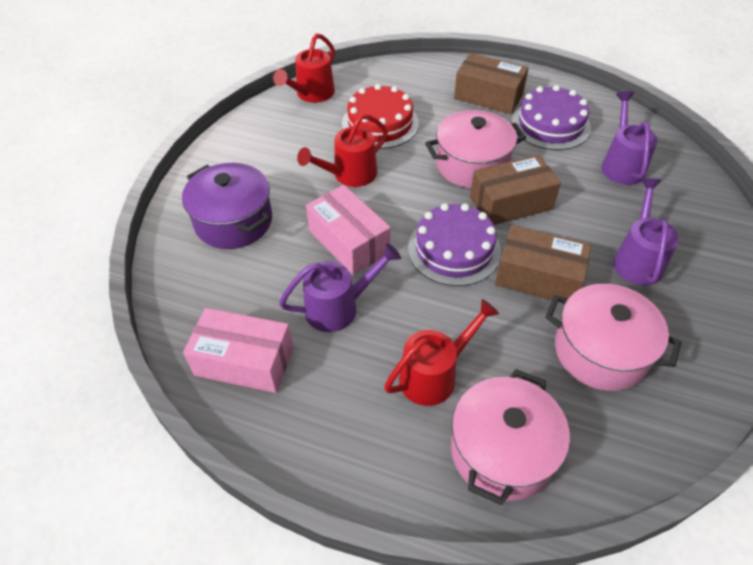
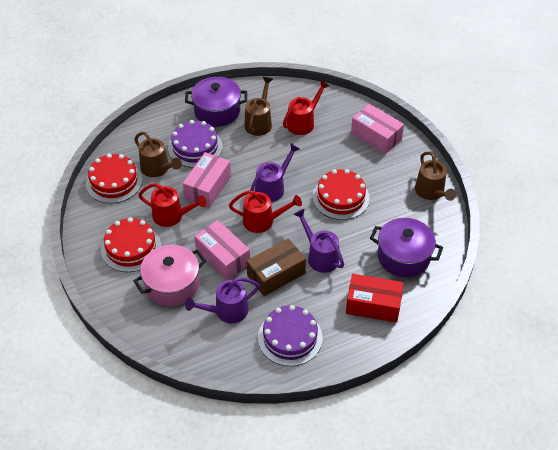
brown box: 3 -> 1
brown watering can: 0 -> 3
pink box: 2 -> 3
pink pot: 3 -> 1
purple pot: 1 -> 2
red box: 0 -> 1
red cake: 1 -> 3

